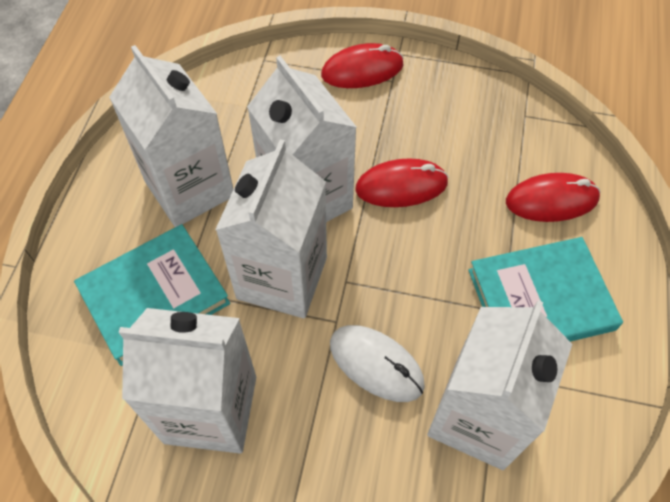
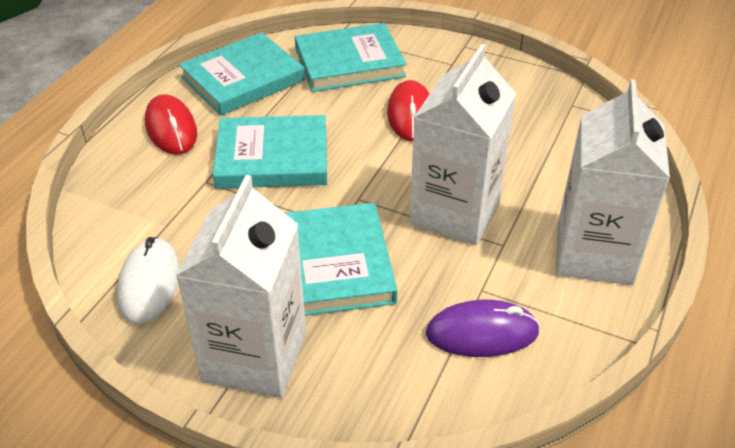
purple mouse: 0 -> 1
red mouse: 3 -> 2
turquoise book: 2 -> 4
white carton: 5 -> 3

